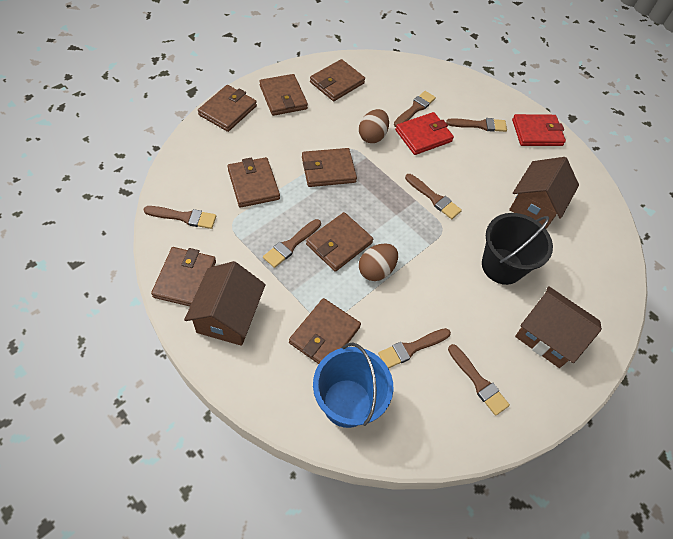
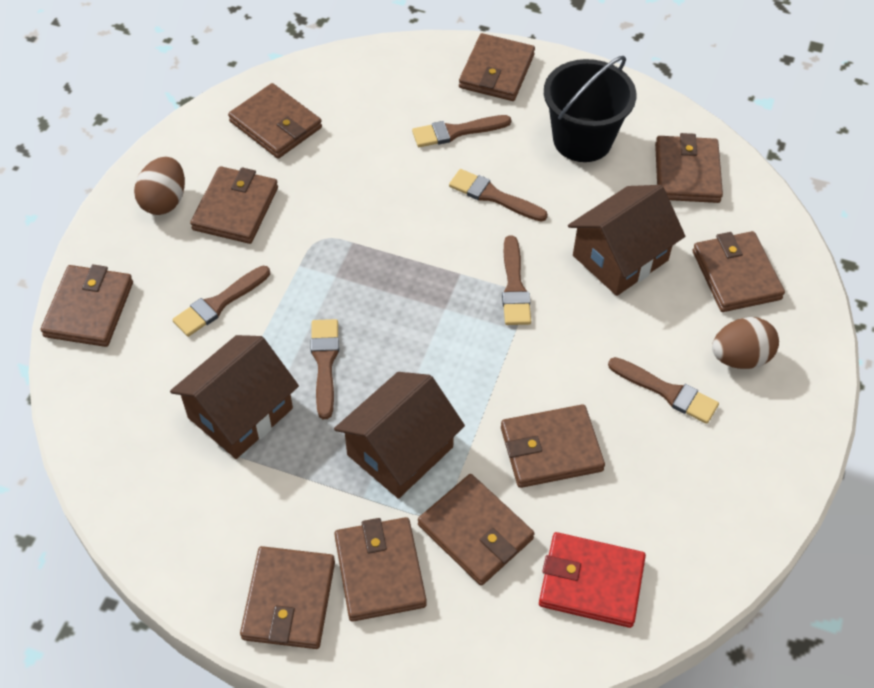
blue bucket: 1 -> 0
brown brush: 7 -> 6
brown wallet: 8 -> 10
red wallet: 2 -> 1

